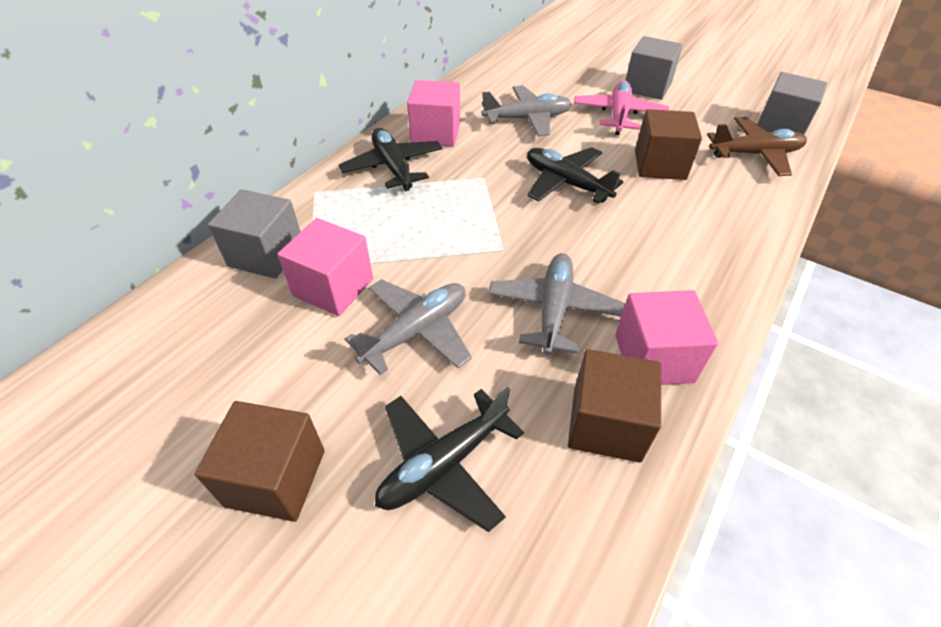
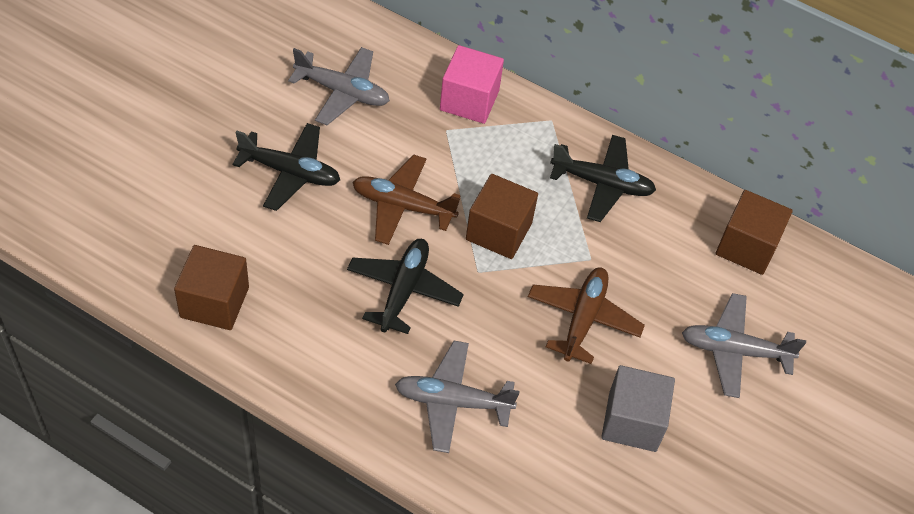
brown plane: 1 -> 2
grey cube: 3 -> 1
pink cube: 3 -> 1
pink plane: 1 -> 0

